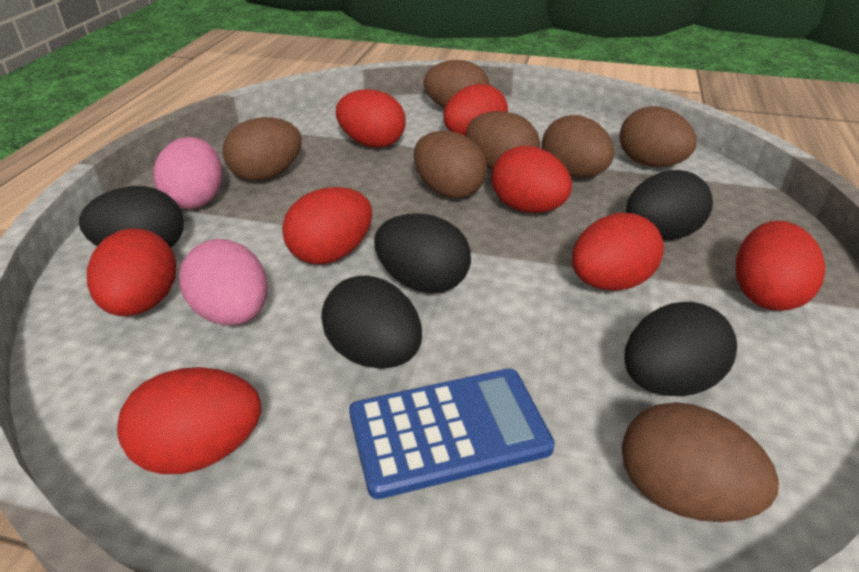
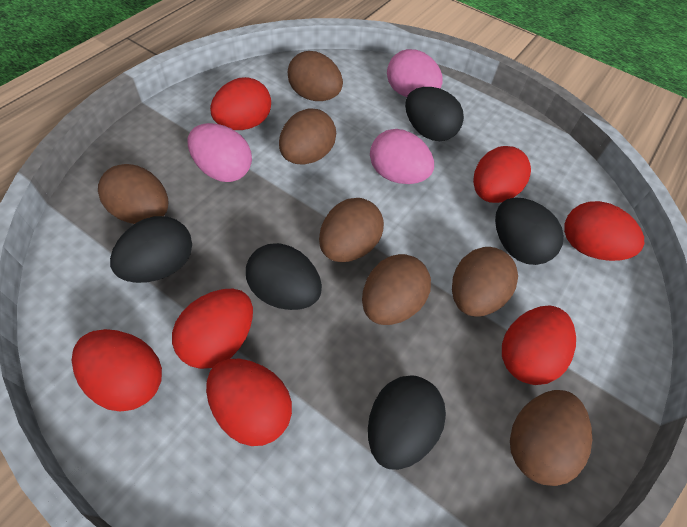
blue calculator: 1 -> 0
pink egg: 2 -> 3
red egg: 8 -> 7

